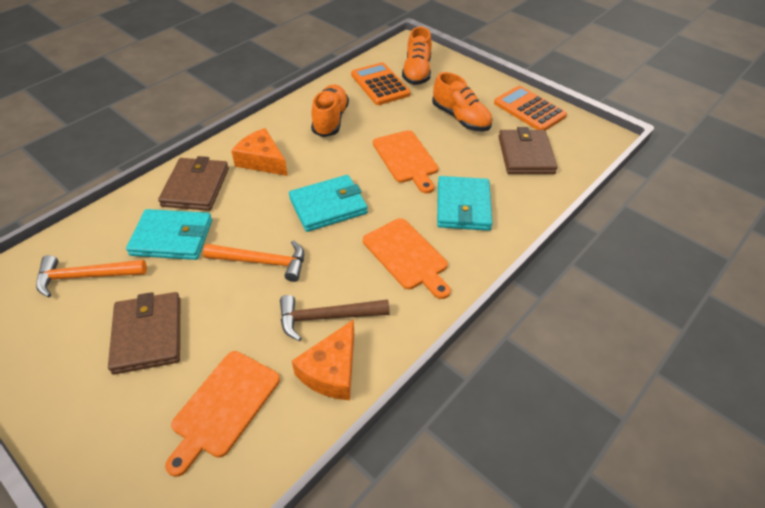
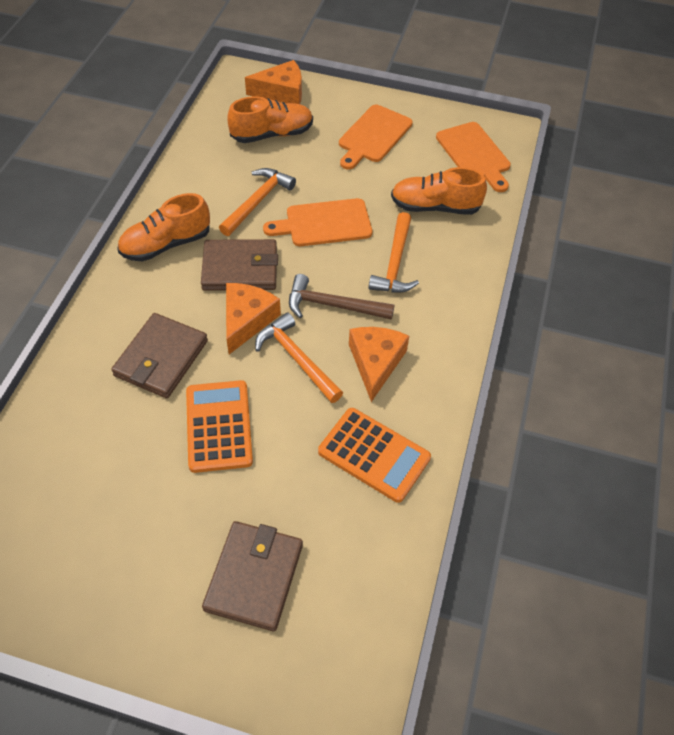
orange cheese: 2 -> 3
orange hammer: 2 -> 3
turquoise wallet: 3 -> 0

